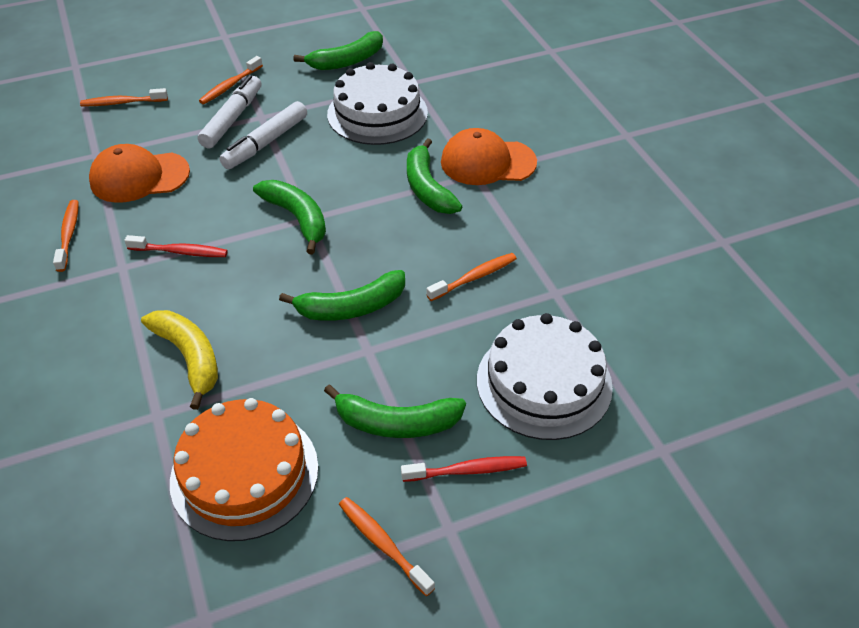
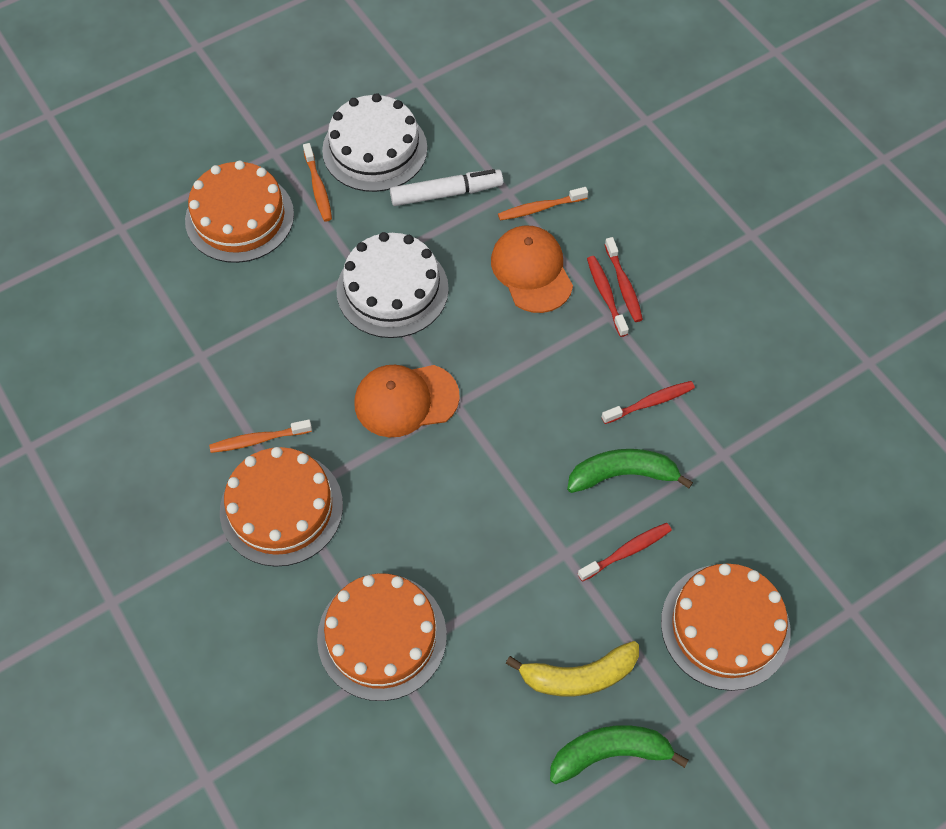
green banana: 5 -> 2
orange cake: 1 -> 4
orange toothbrush: 5 -> 3
red toothbrush: 2 -> 4
white marker: 2 -> 1

